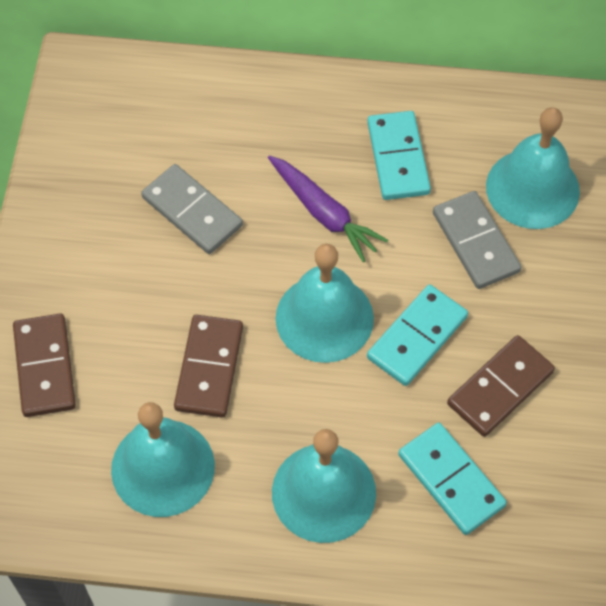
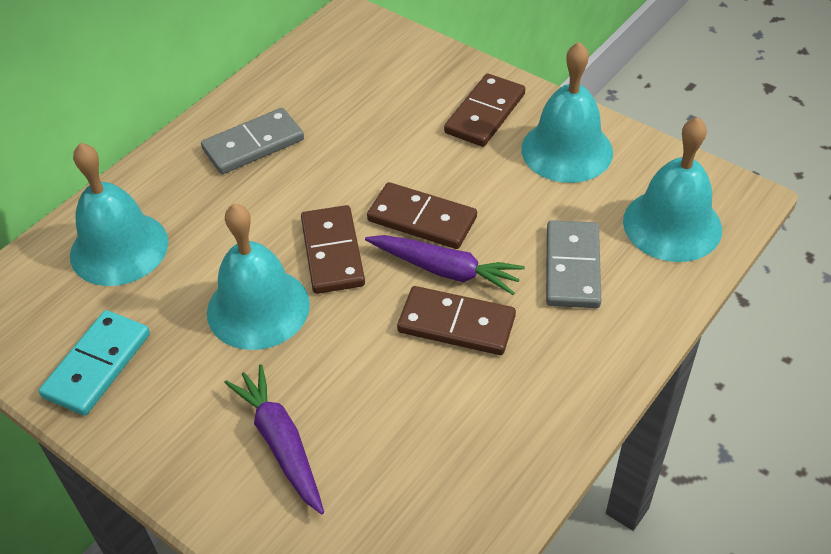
brown domino: 3 -> 4
purple carrot: 1 -> 2
turquoise domino: 3 -> 1

